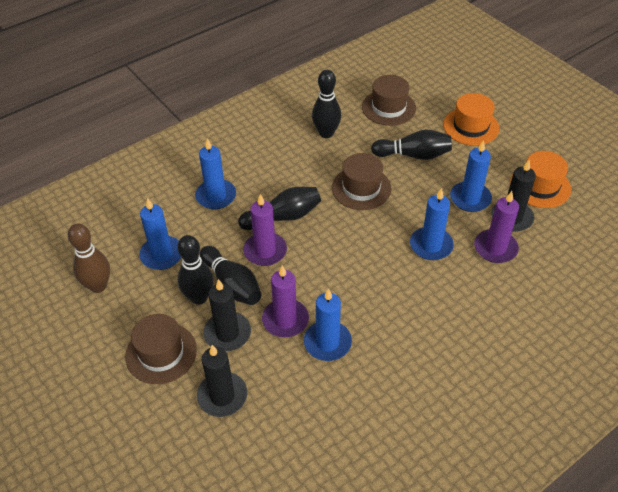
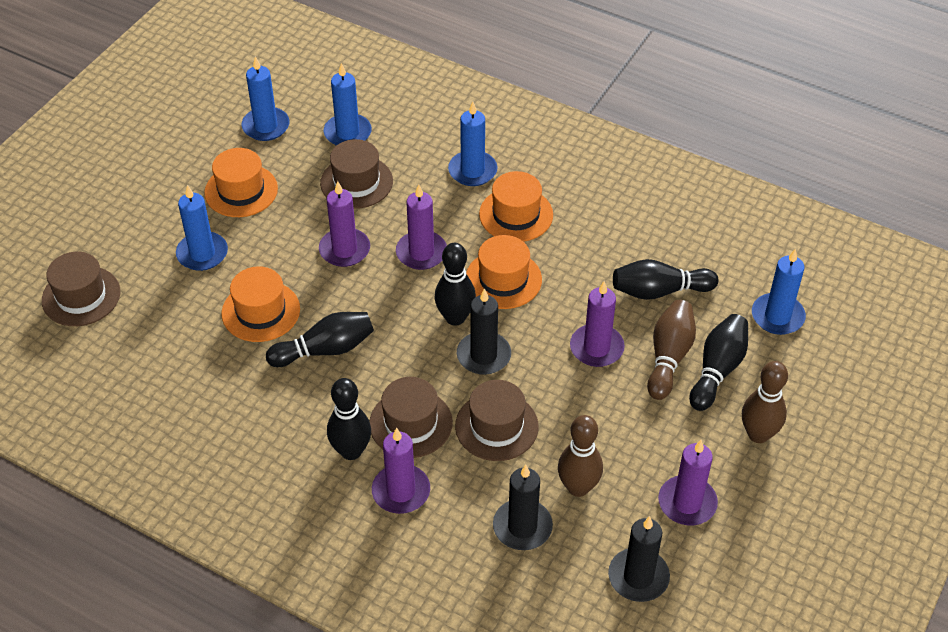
brown bowling pin: 1 -> 3
brown hat: 3 -> 4
orange hat: 2 -> 4
purple candle: 3 -> 5

